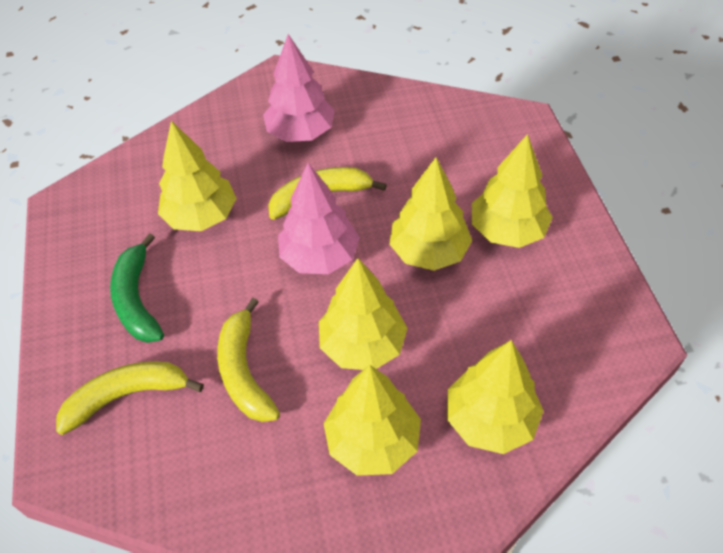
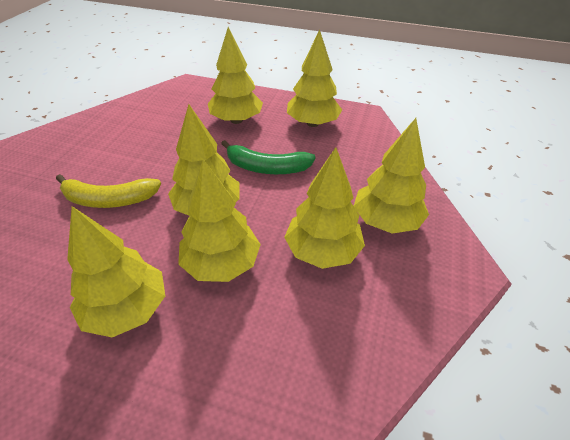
pink tree: 2 -> 0
yellow banana: 3 -> 1
yellow tree: 6 -> 7

